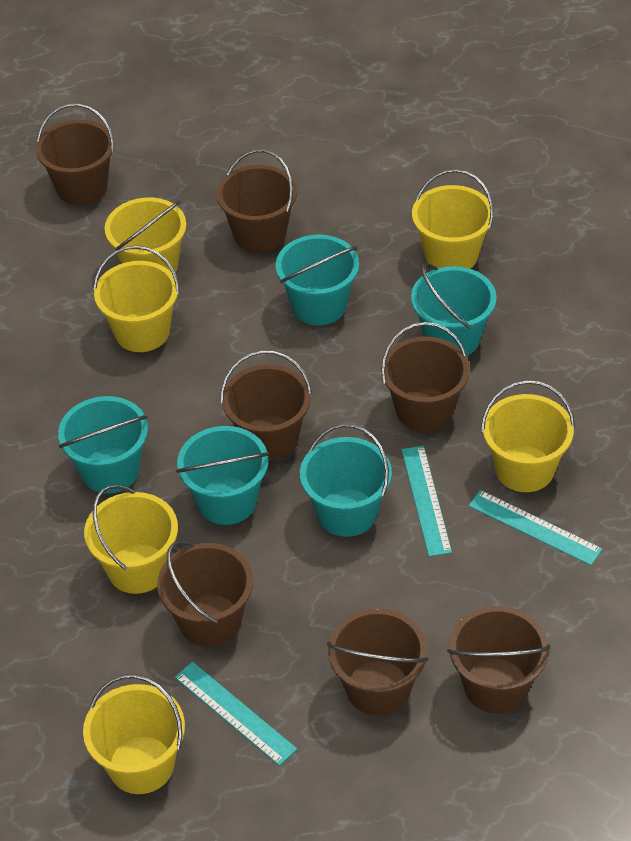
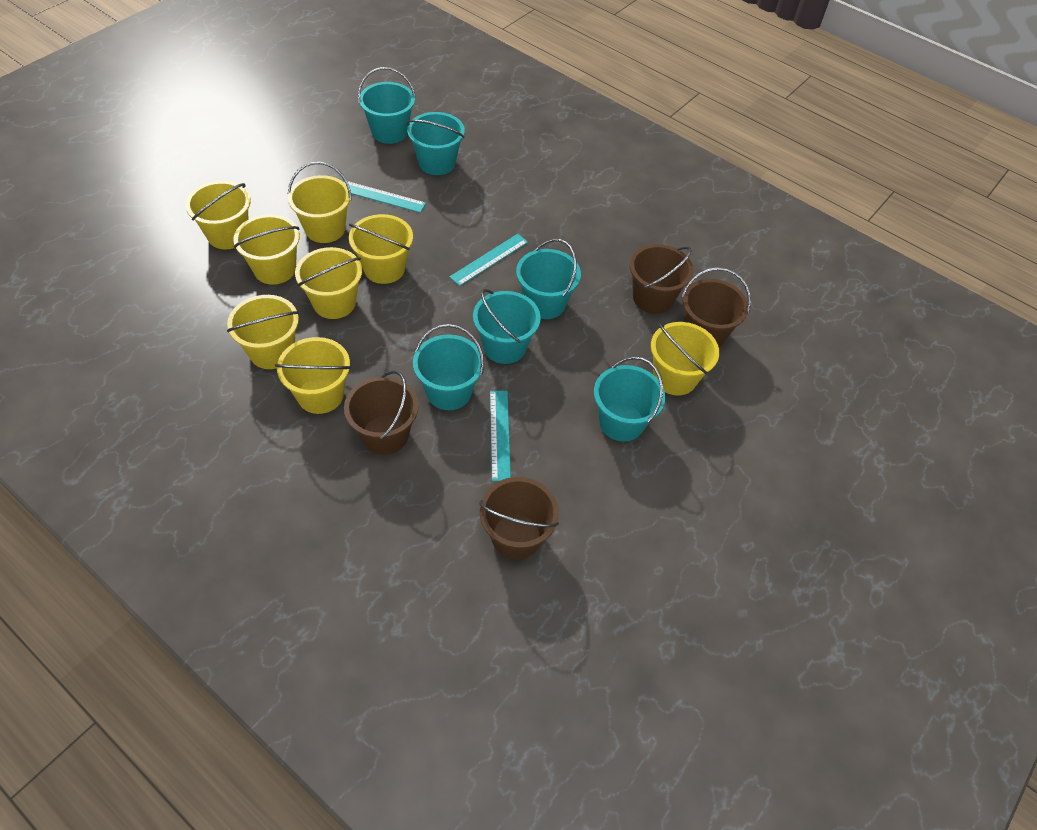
brown bucket: 7 -> 4
turquoise bucket: 5 -> 6
yellow bucket: 6 -> 8

